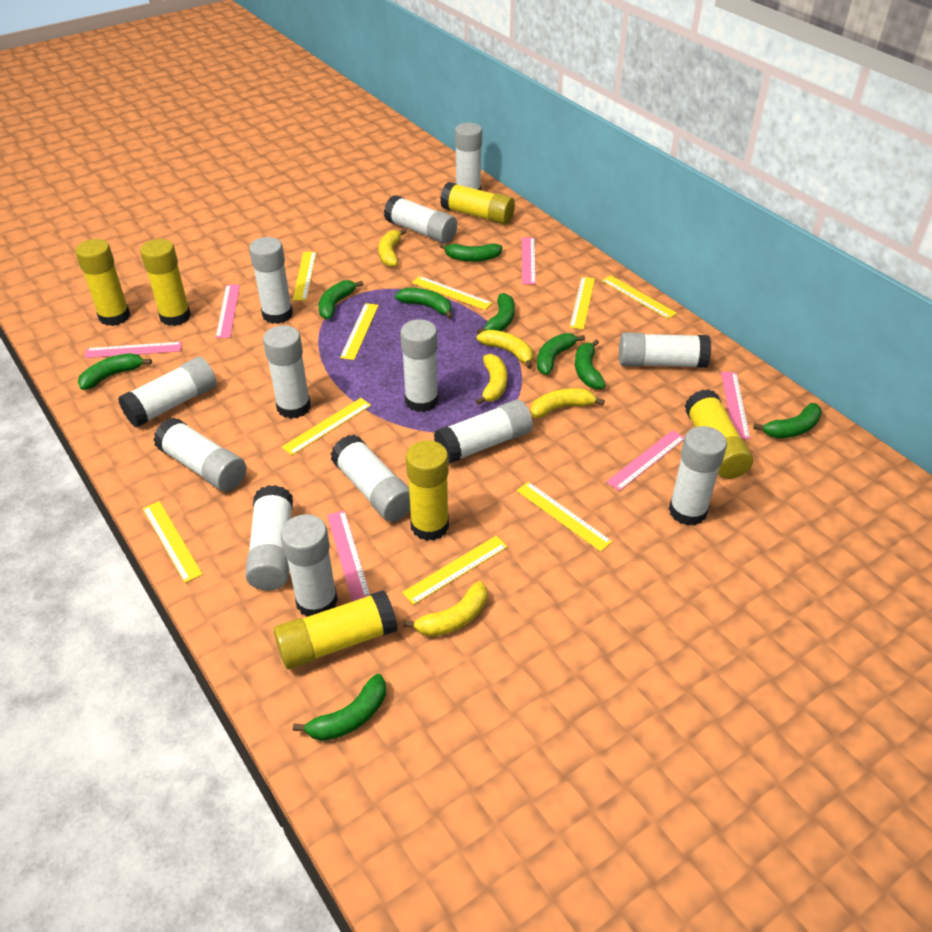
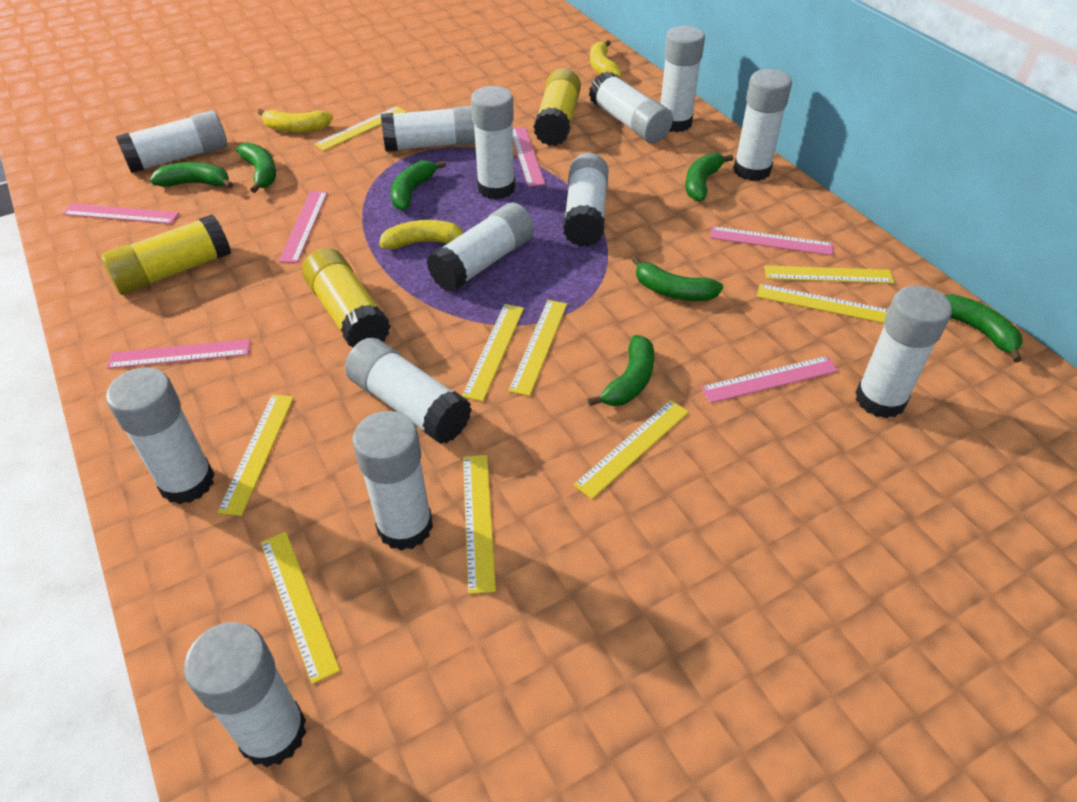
green banana: 9 -> 7
yellow banana: 5 -> 3
yellow glue stick: 6 -> 3

